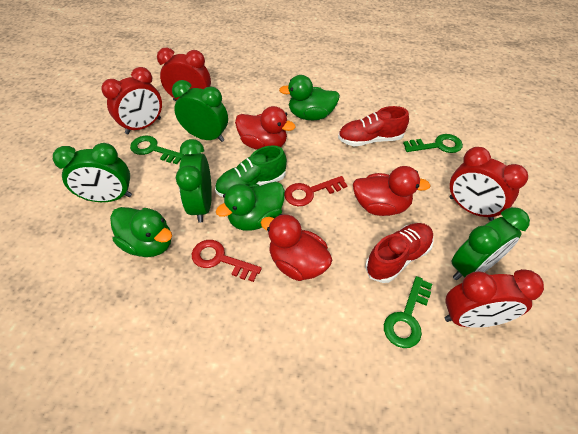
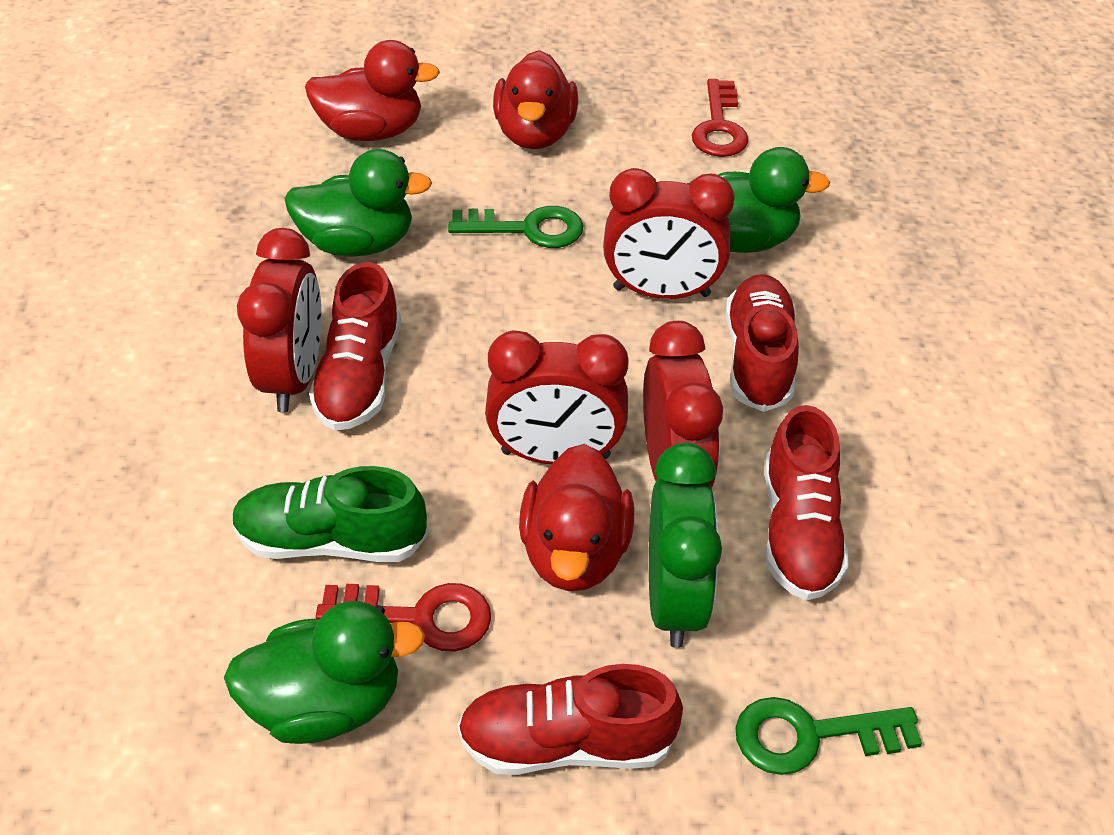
green clock: 4 -> 1
green key: 3 -> 2
red shoe: 2 -> 4

